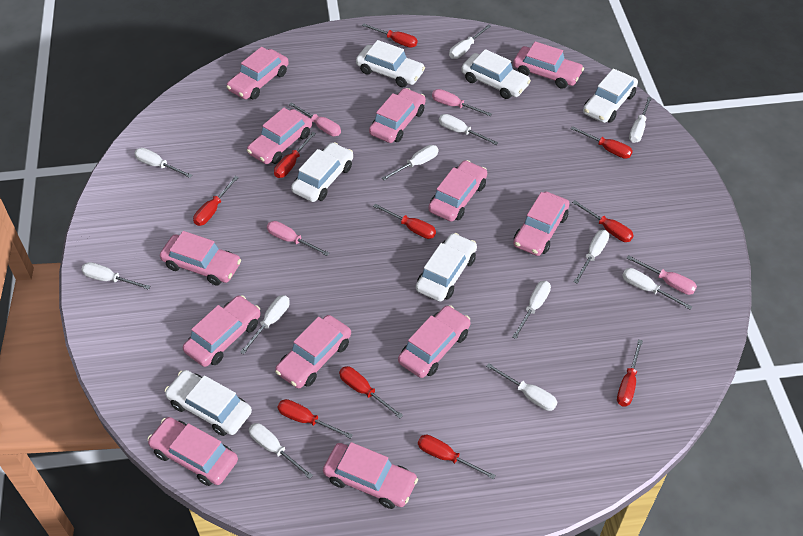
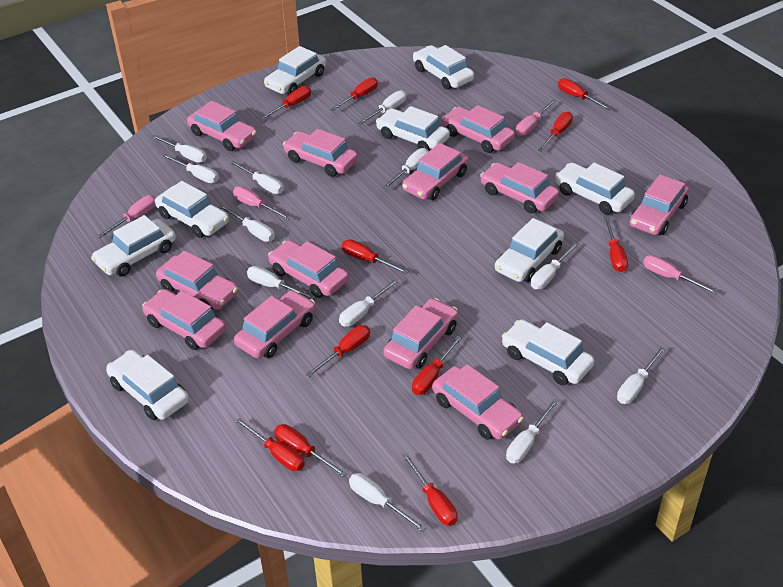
red screwdriver: 10 -> 11
white car: 6 -> 9

